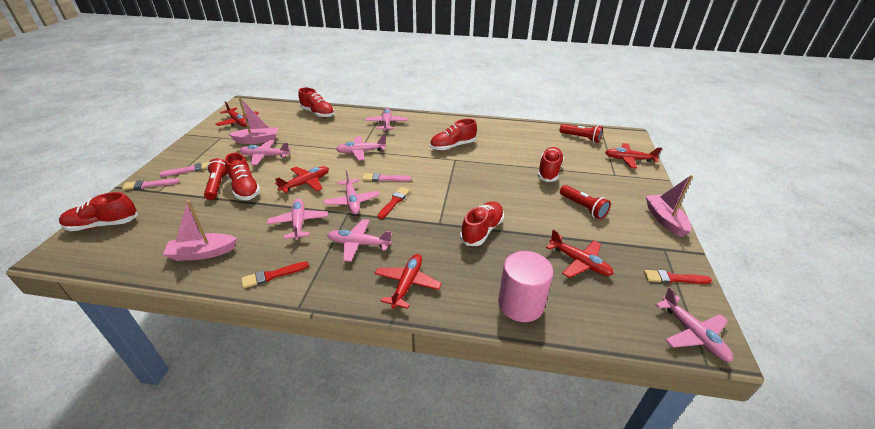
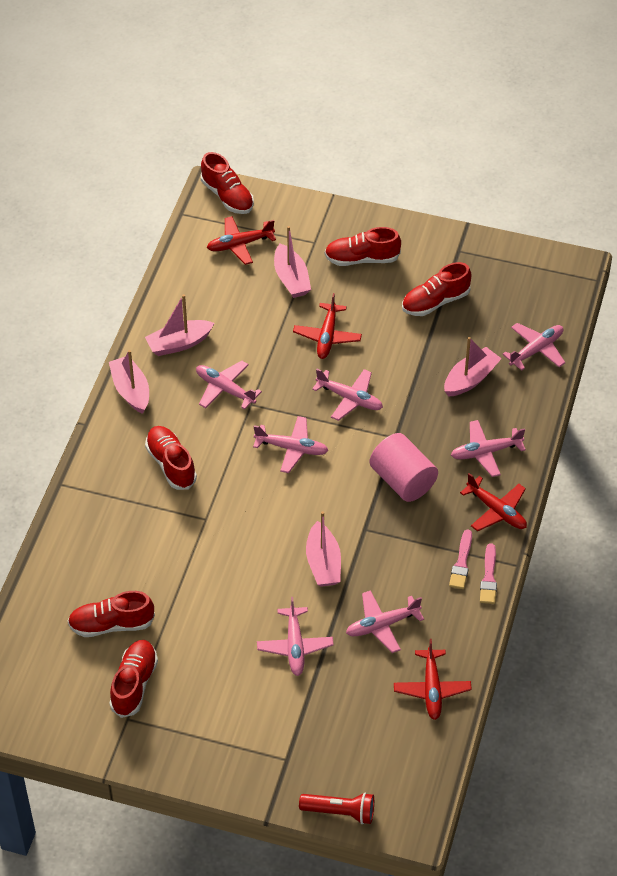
pink boat: 3 -> 5
pink brush: 3 -> 2
red brush: 3 -> 0
red flashlight: 3 -> 1
red plane: 5 -> 4

